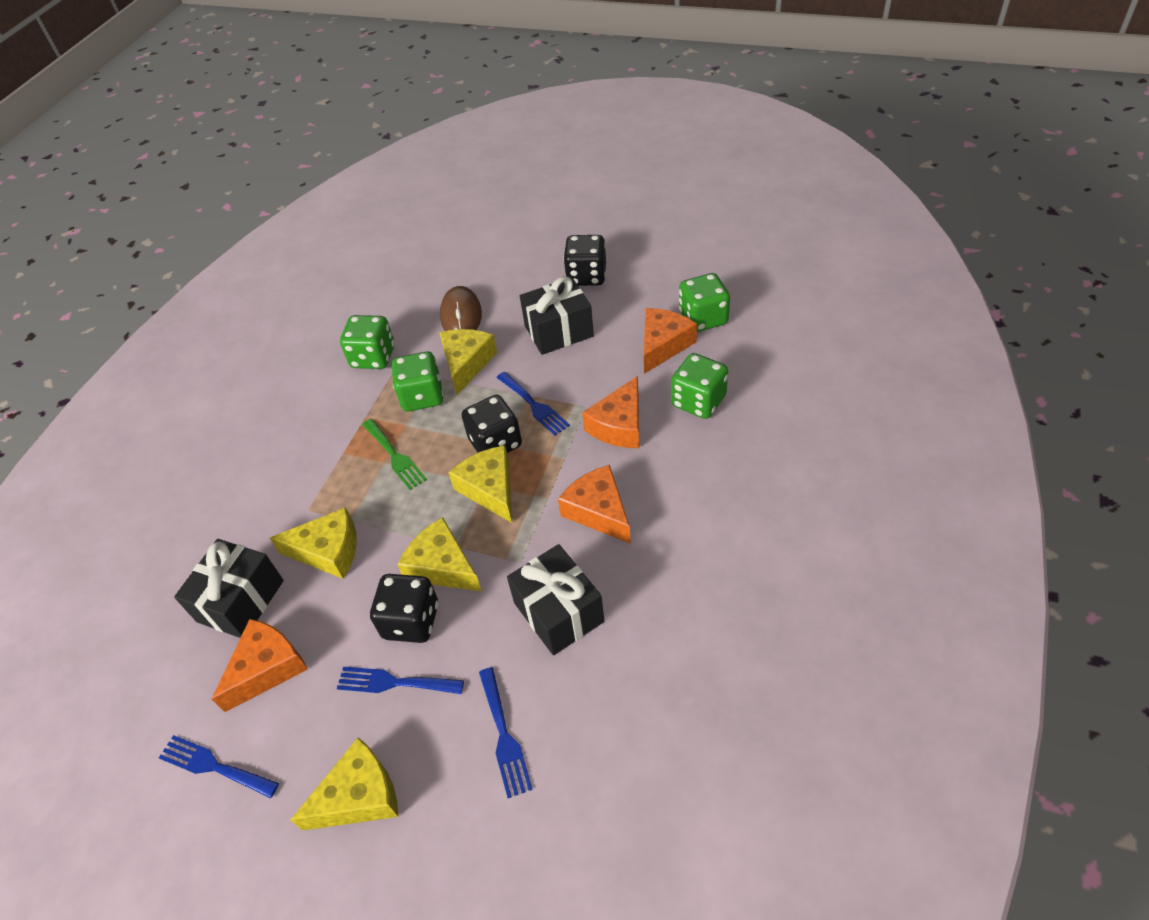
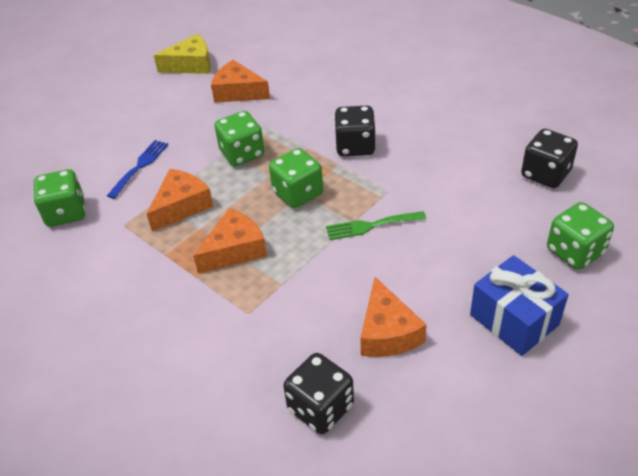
black gift: 3 -> 0
blue fork: 4 -> 1
blue gift: 0 -> 1
brown mouse: 1 -> 0
yellow cheese: 5 -> 1

